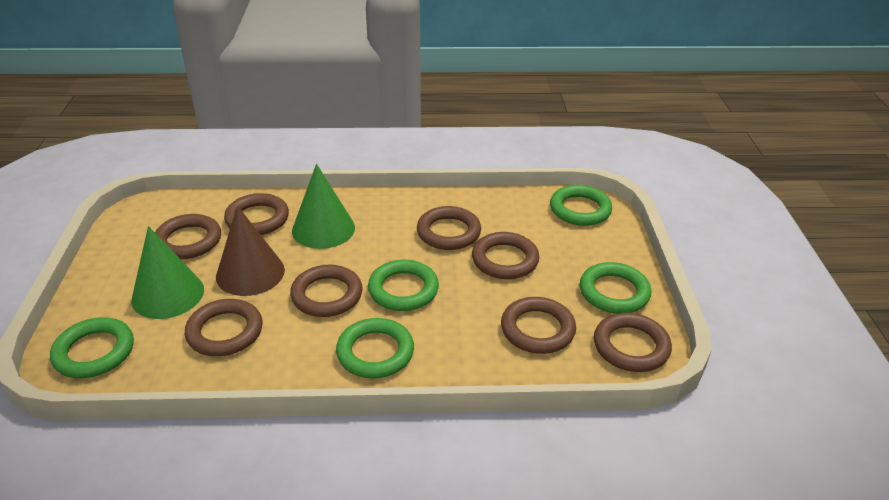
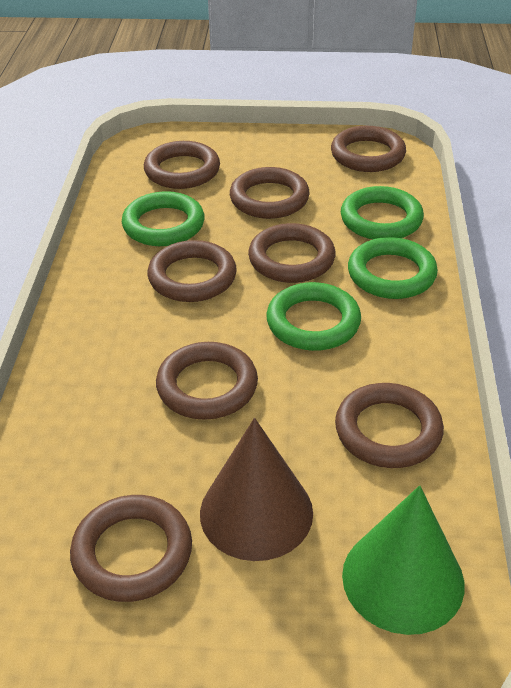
green cone: 2 -> 1
green ring: 5 -> 4

